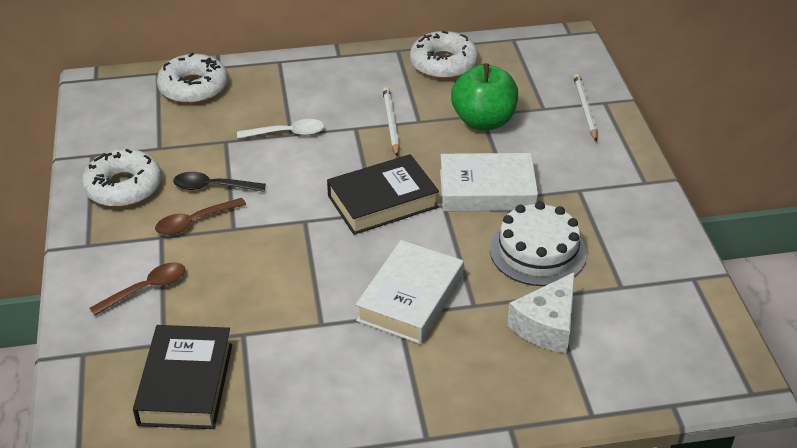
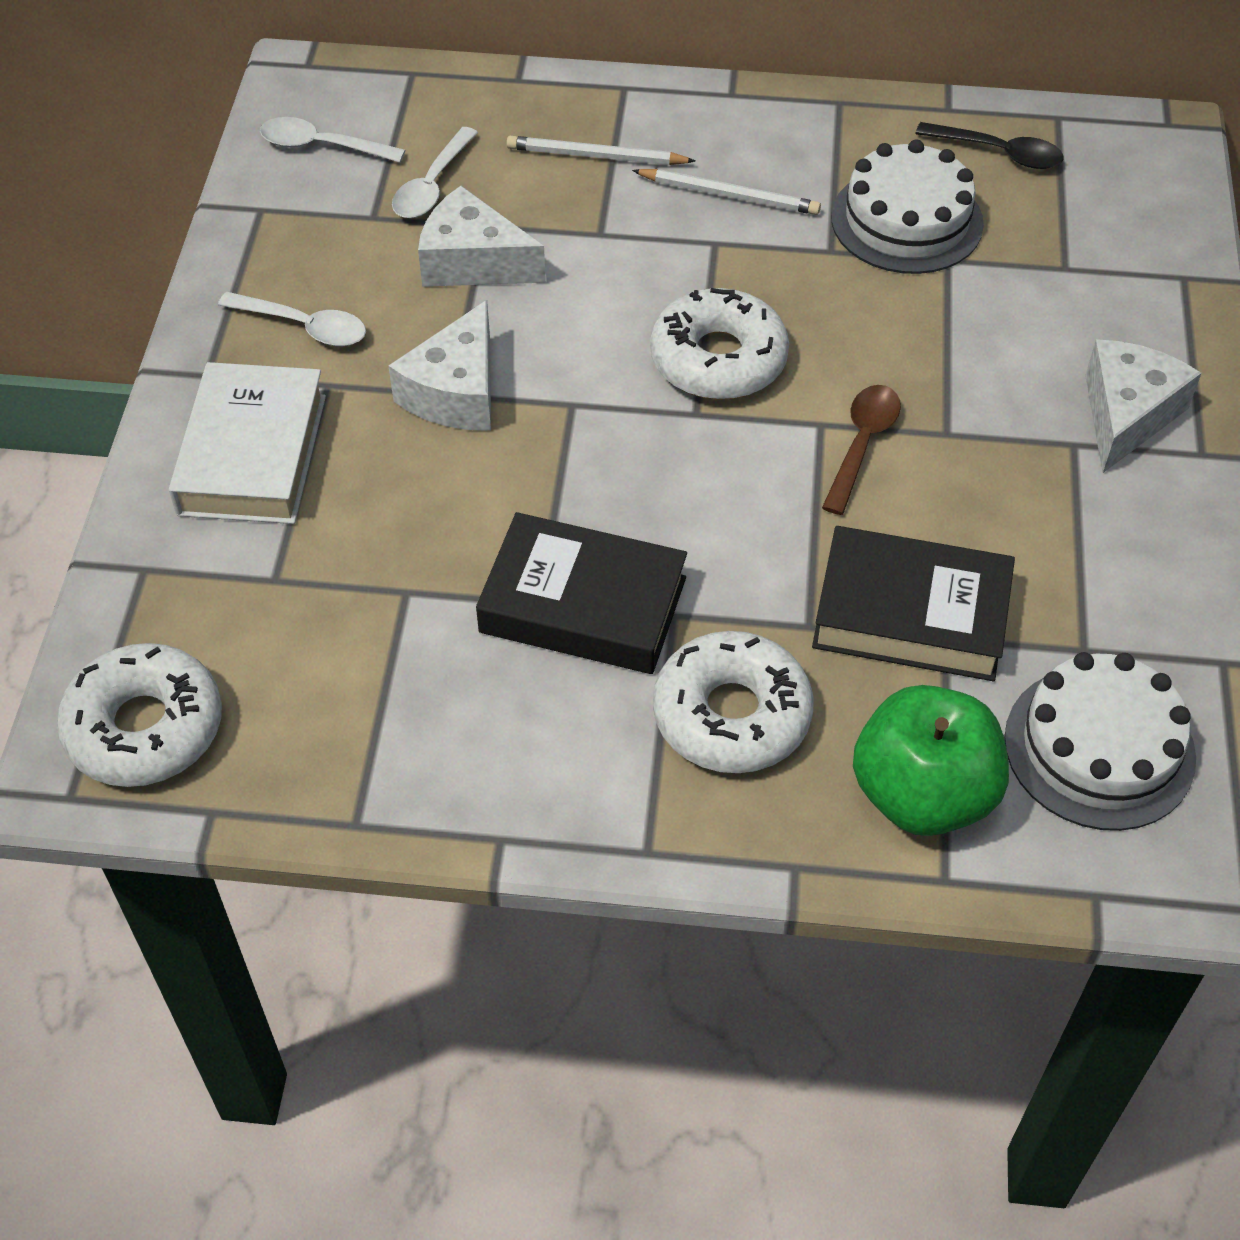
brown spoon: 2 -> 1
white book: 2 -> 1
white cake: 1 -> 2
white cheese: 1 -> 3
white spoon: 1 -> 3

